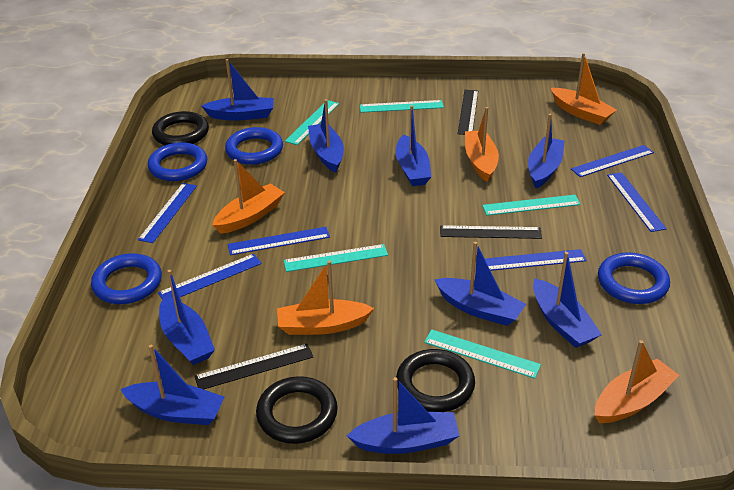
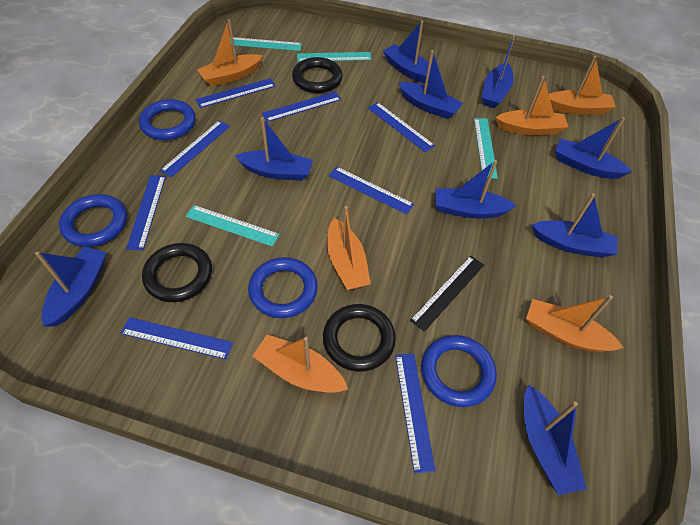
black ruler: 3 -> 1
blue ruler: 6 -> 8
orange boat: 5 -> 6
turquoise ruler: 5 -> 4

